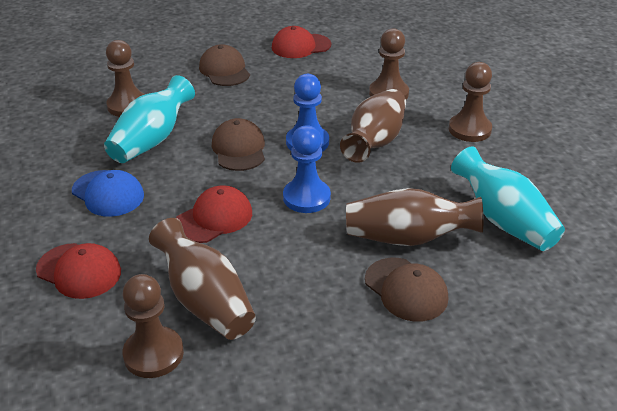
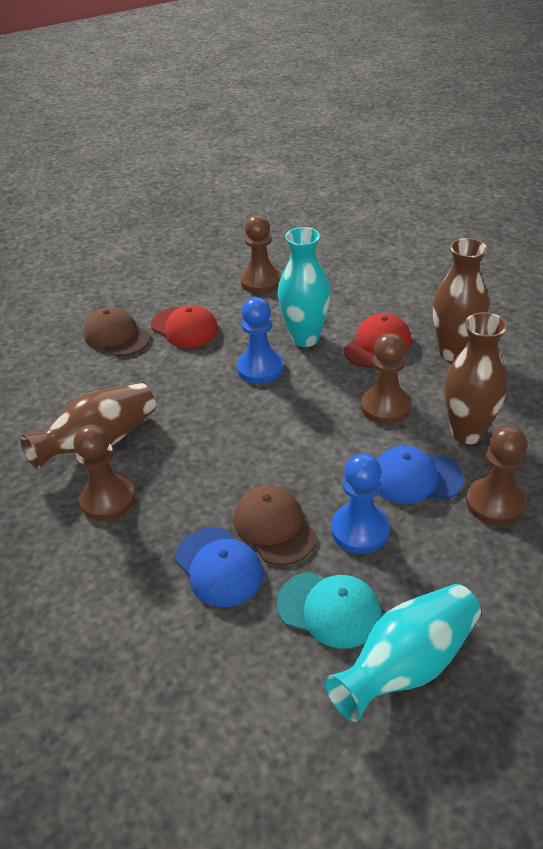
blue cap: 1 -> 2
brown cap: 3 -> 2
red cap: 3 -> 2
turquoise cap: 0 -> 1

